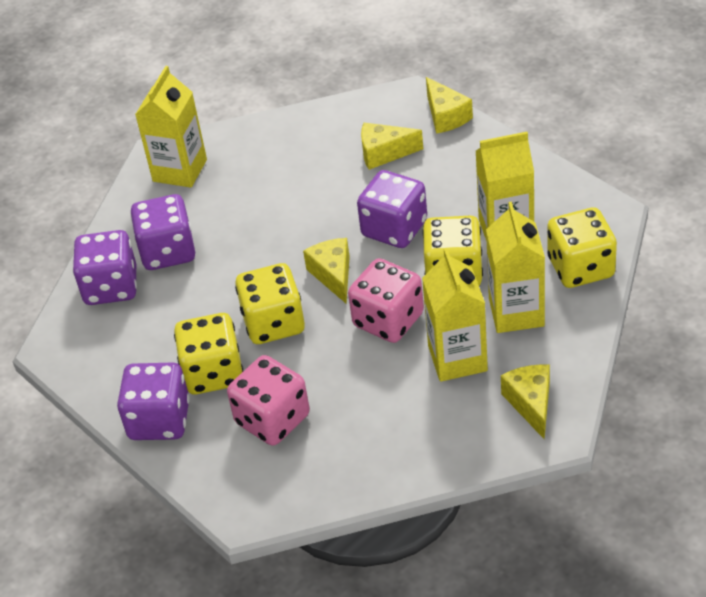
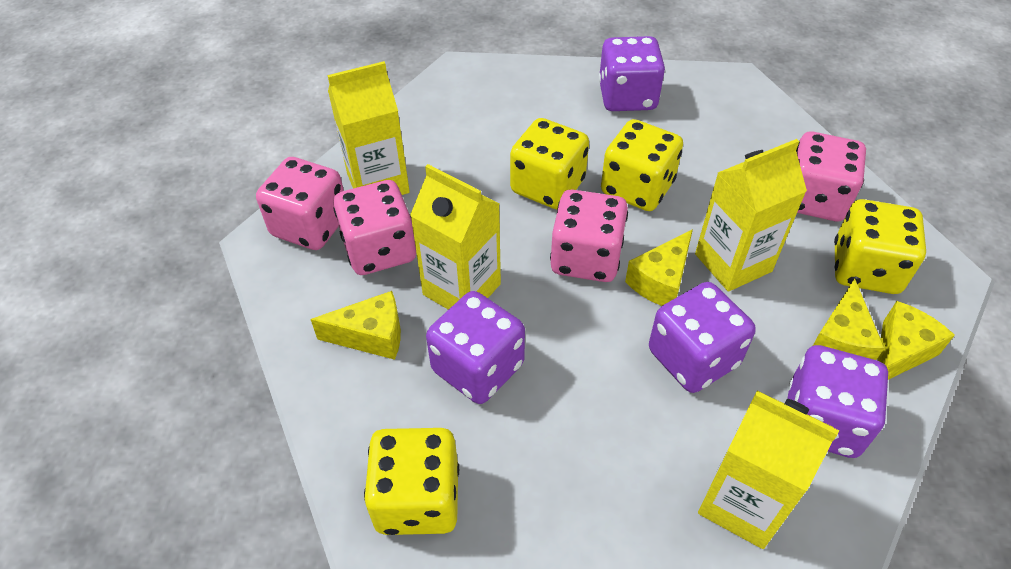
pink dice: 2 -> 4

